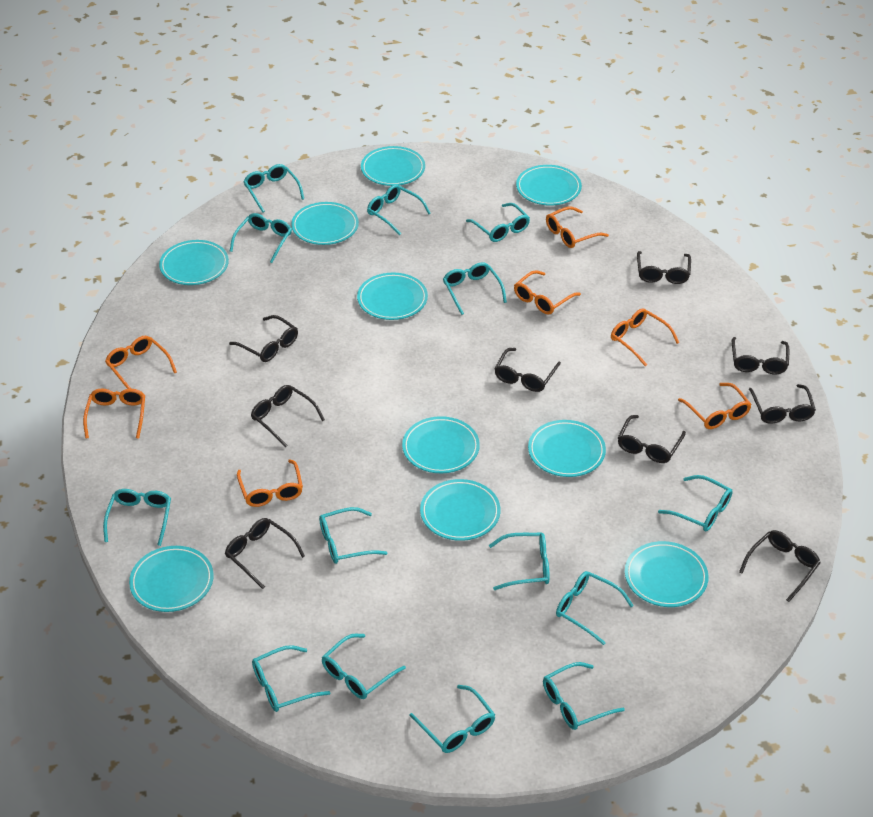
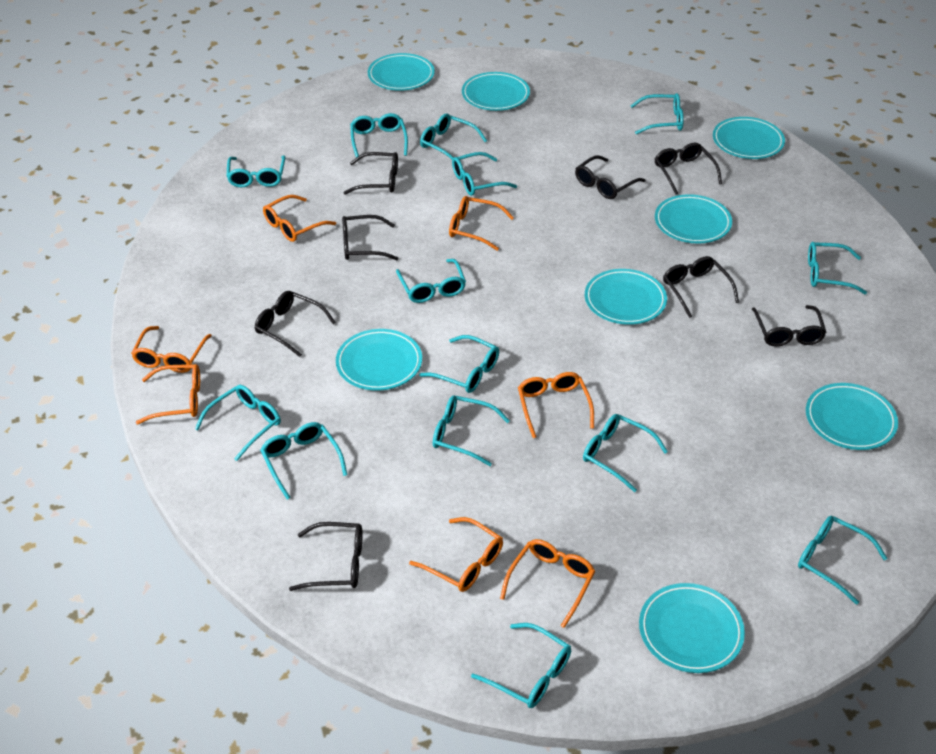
black glasses: 9 -> 8
turquoise plate: 10 -> 8

